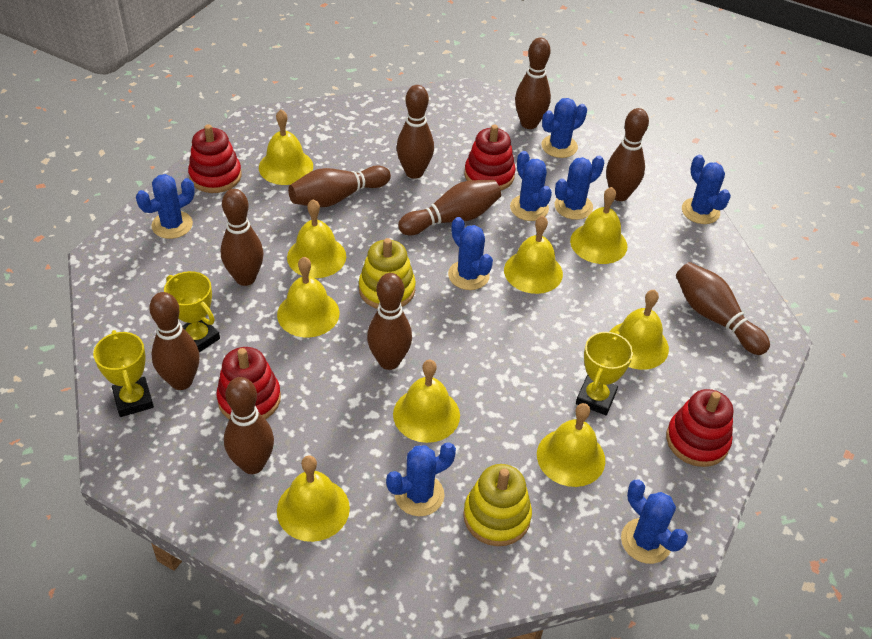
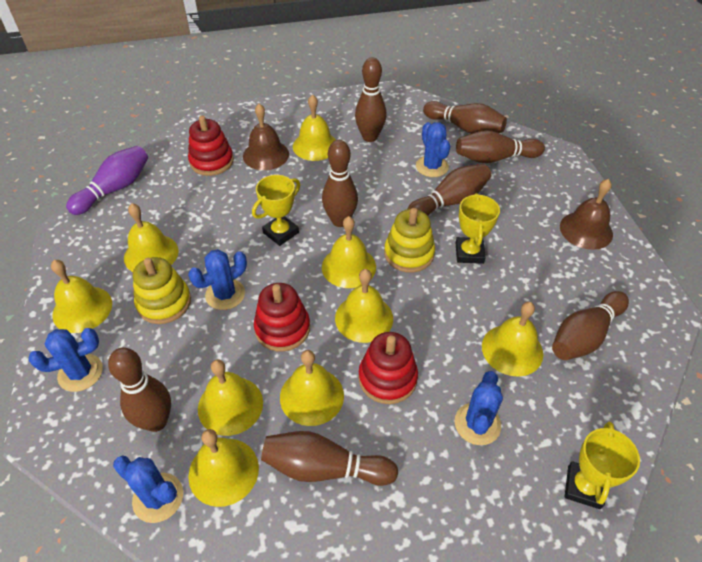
blue cactus: 8 -> 5
brown bell: 0 -> 2
brown bowling pin: 10 -> 8
purple bowling pin: 0 -> 1
red stacking toy: 4 -> 3

